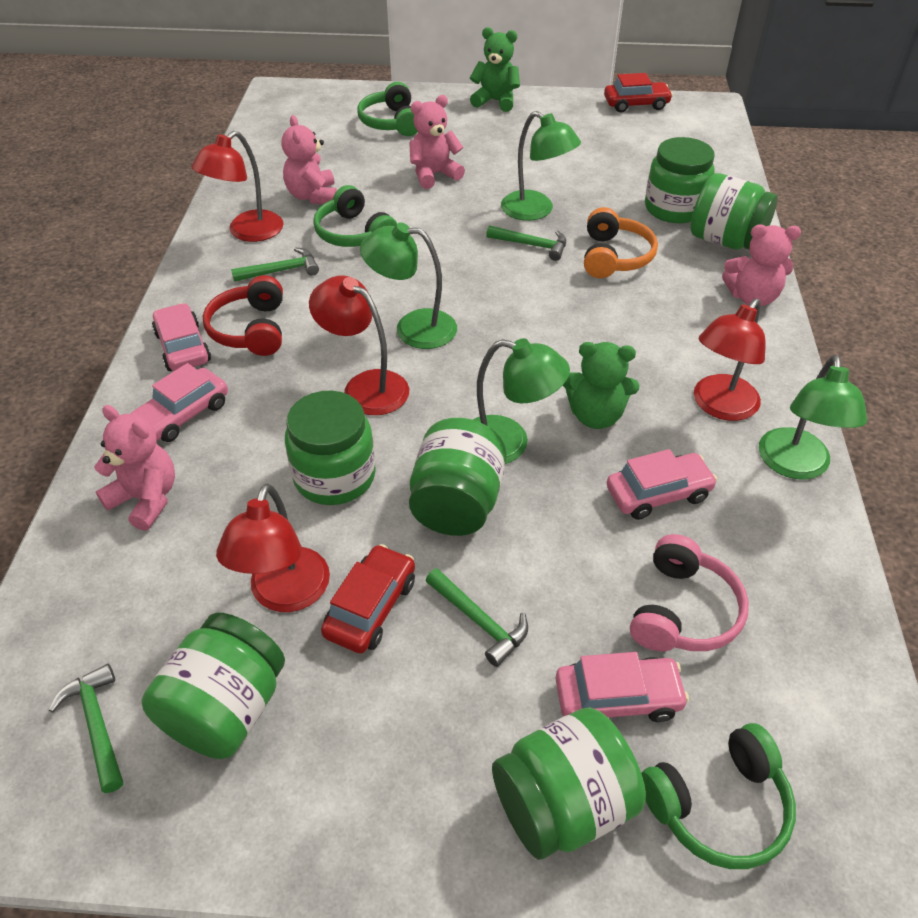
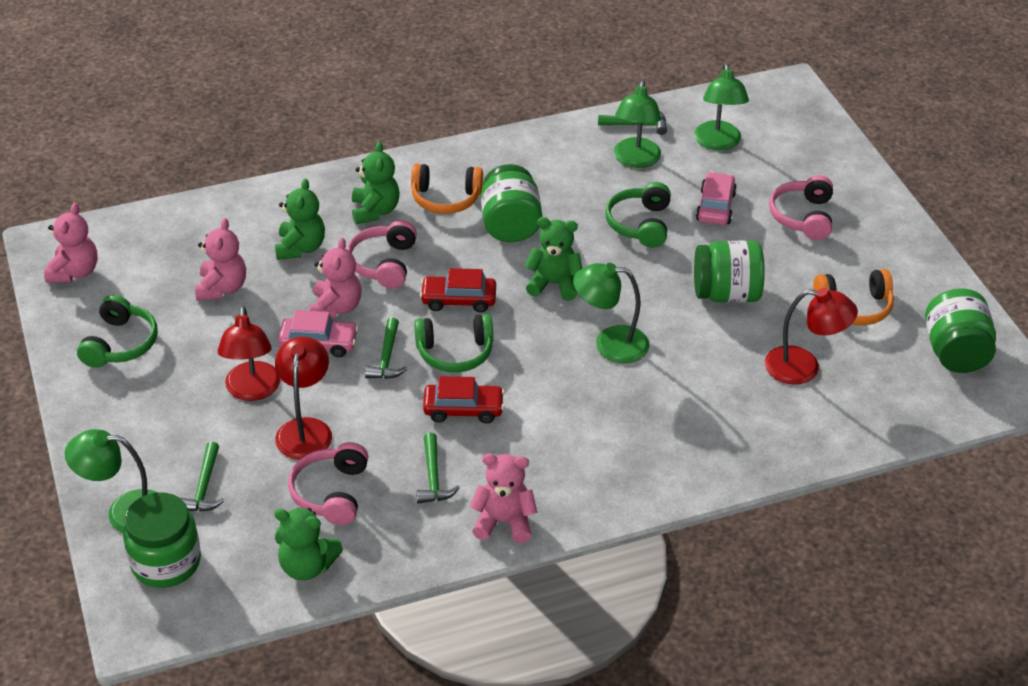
green jar: 6 -> 4
green teddy bear: 2 -> 4
orange headphones: 1 -> 2
pink car: 4 -> 2
pink headphones: 1 -> 3
red headphones: 1 -> 0
red lamp: 4 -> 3

